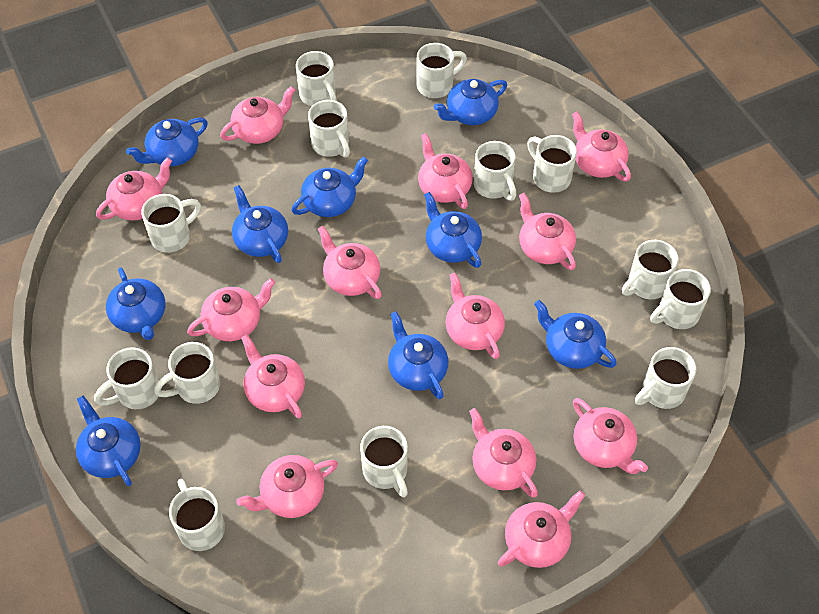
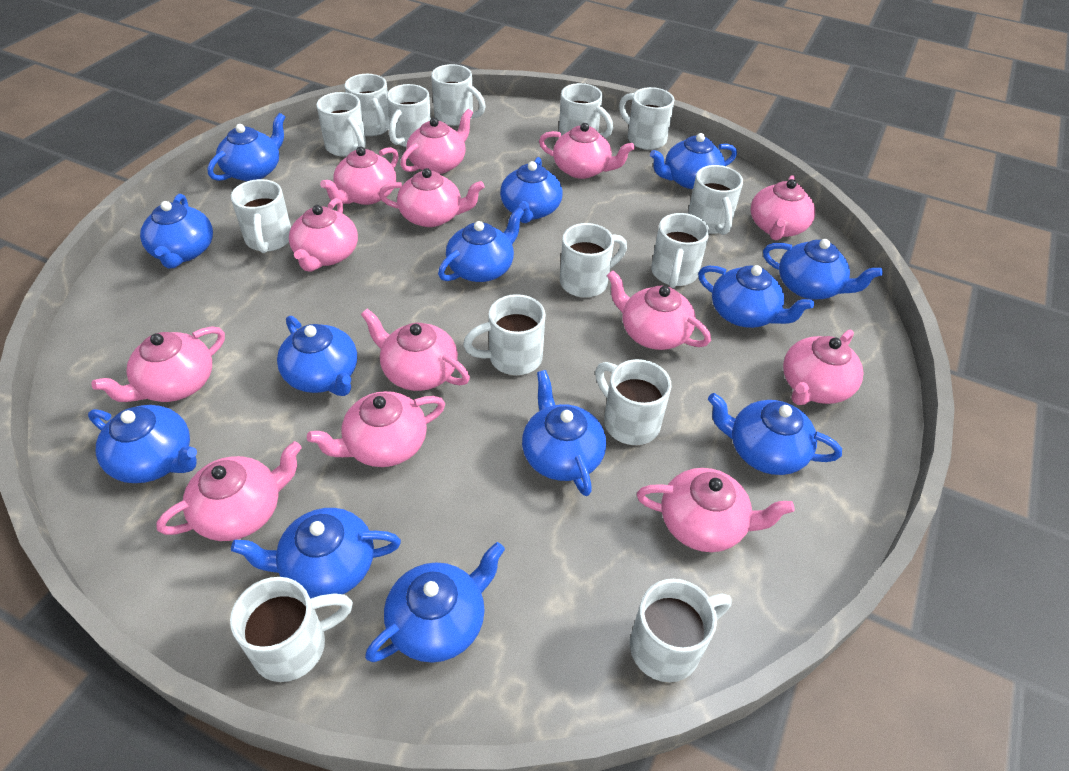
blue teapot: 9 -> 13
white mug: 13 -> 14

